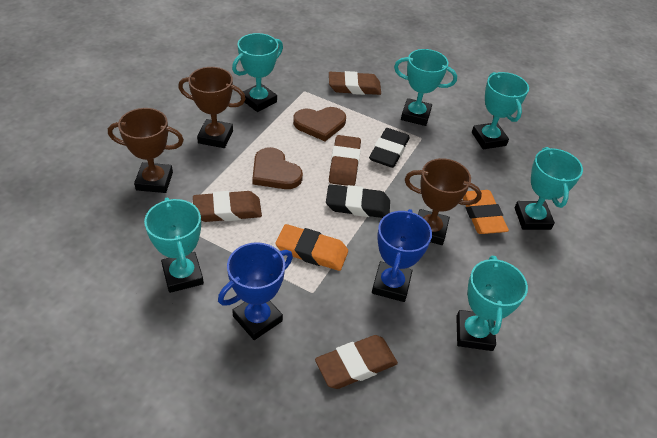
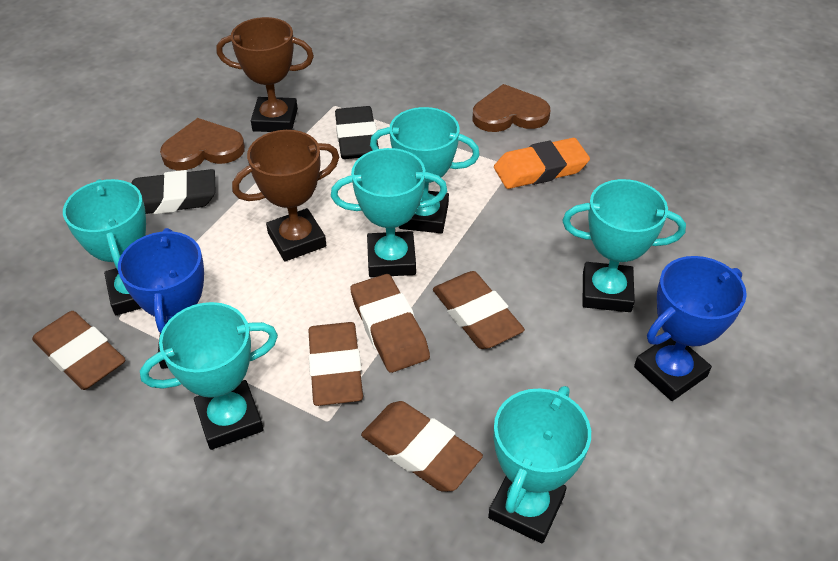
brown eraser: 4 -> 5
brown trophy: 3 -> 2
orange eraser: 2 -> 1

